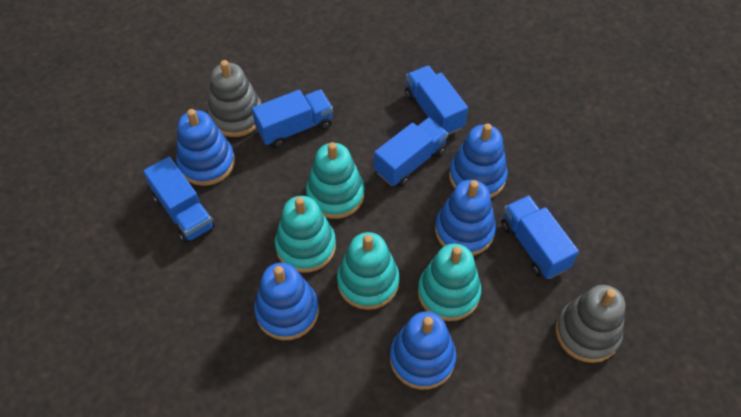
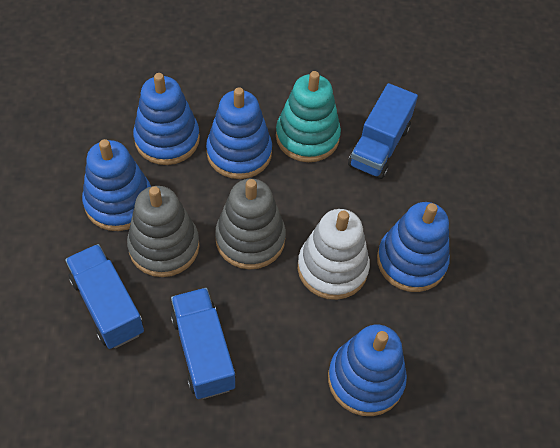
blue truck: 5 -> 3
turquoise stacking toy: 4 -> 1
white stacking toy: 0 -> 1

